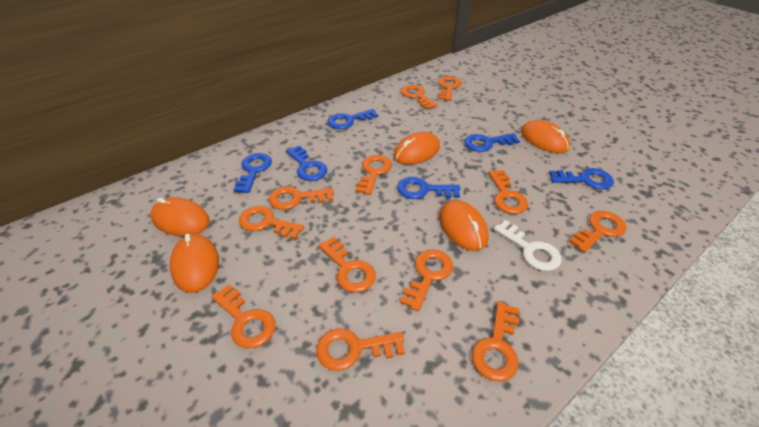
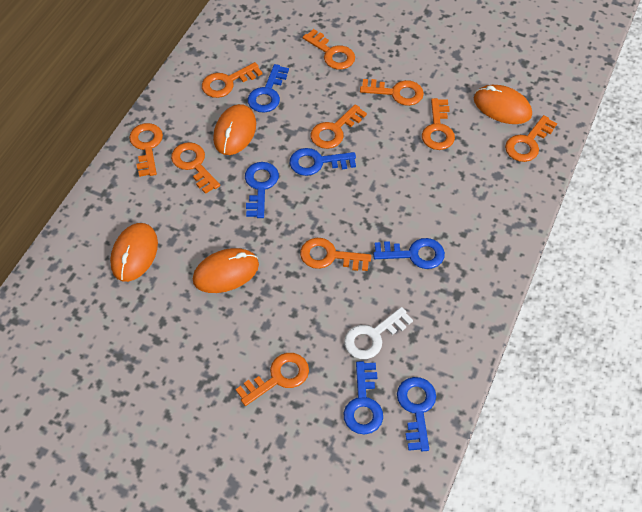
orange key: 12 -> 10
orange mouse: 5 -> 4

